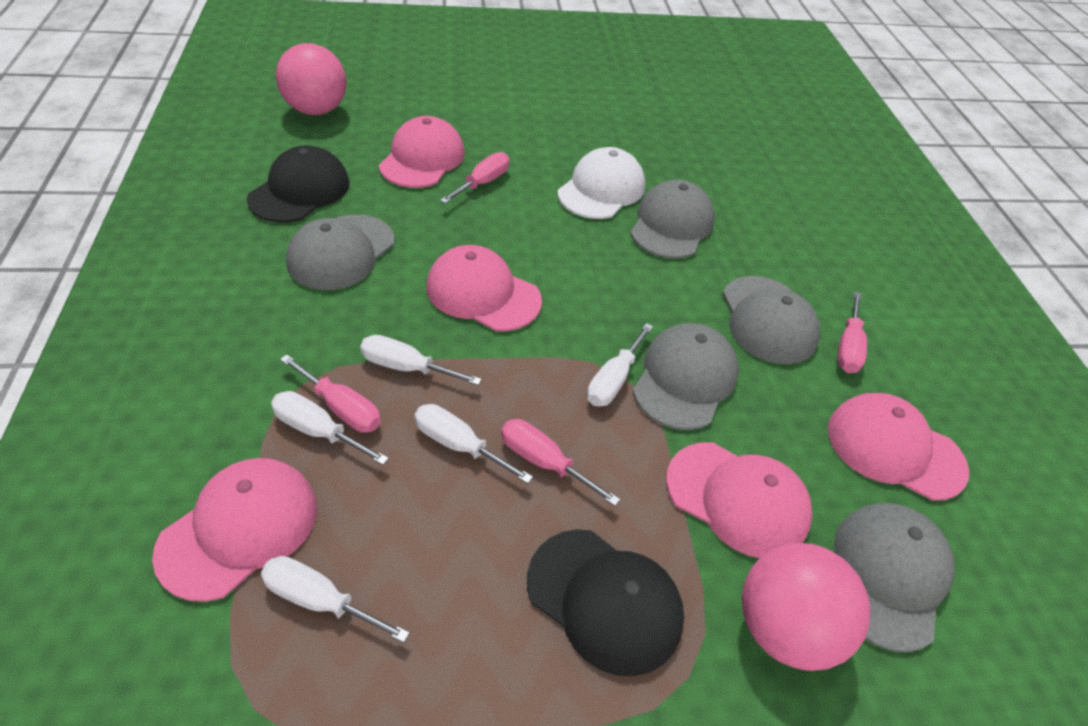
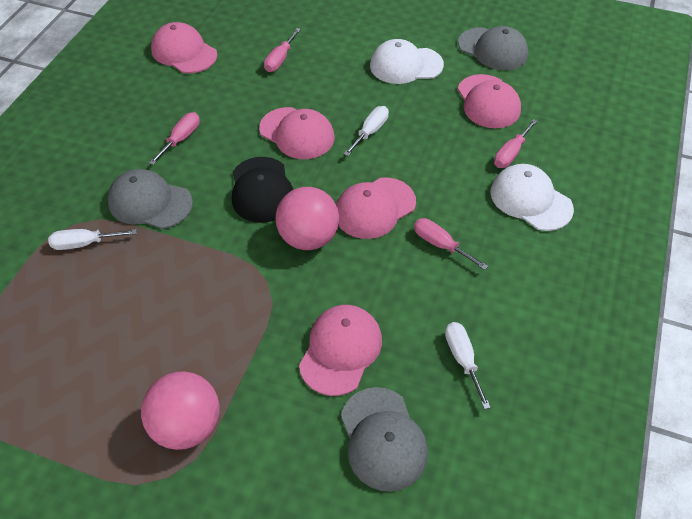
black cap: 2 -> 1
grey cap: 5 -> 3
white cap: 1 -> 2
white screwdriver: 5 -> 3

